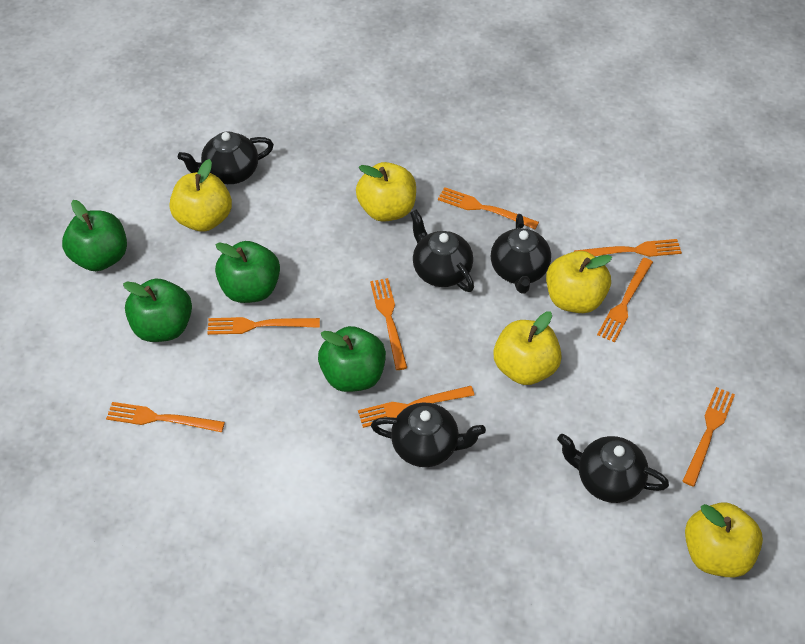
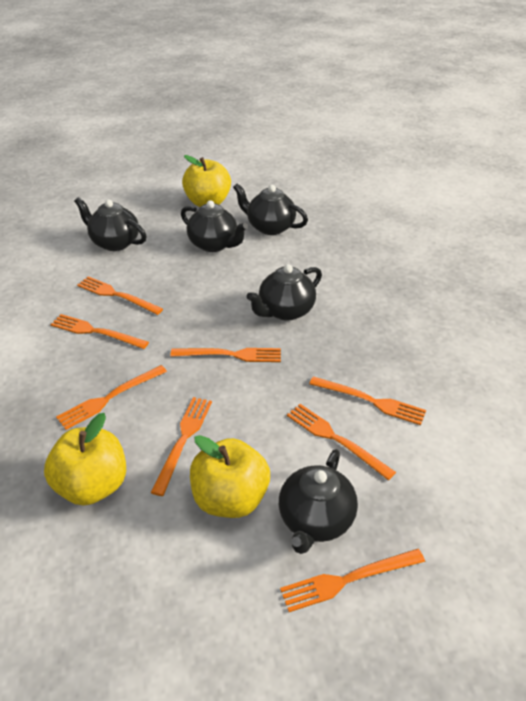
green apple: 4 -> 0
yellow apple: 5 -> 3

